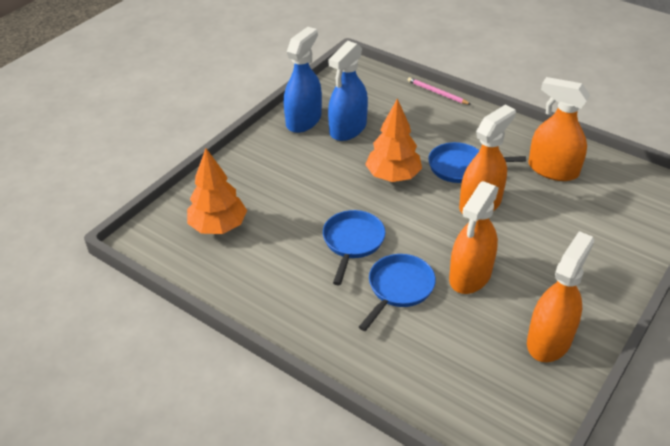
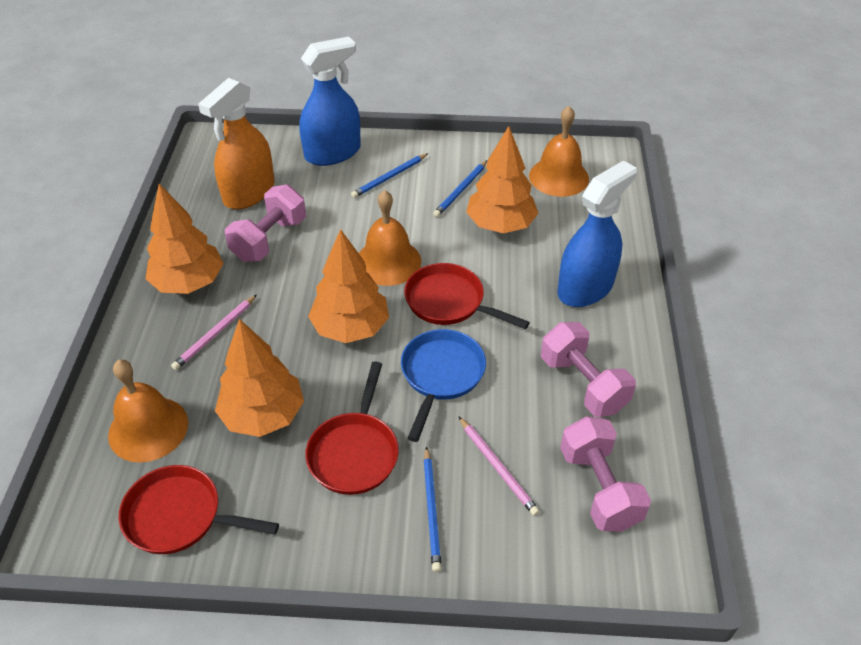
blue pan: 3 -> 1
blue pencil: 0 -> 3
orange bell: 0 -> 3
orange spray bottle: 4 -> 1
orange tree: 2 -> 4
pink dumbbell: 0 -> 3
pink pencil: 1 -> 2
red pan: 0 -> 3

